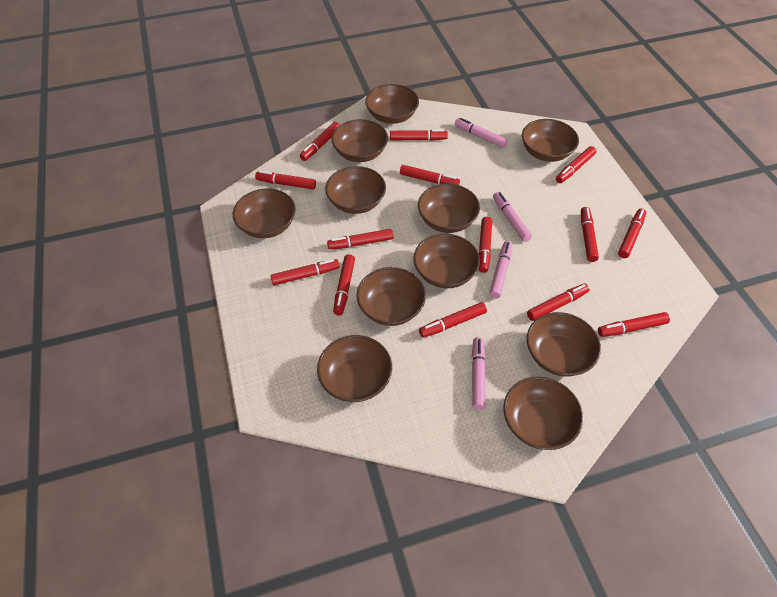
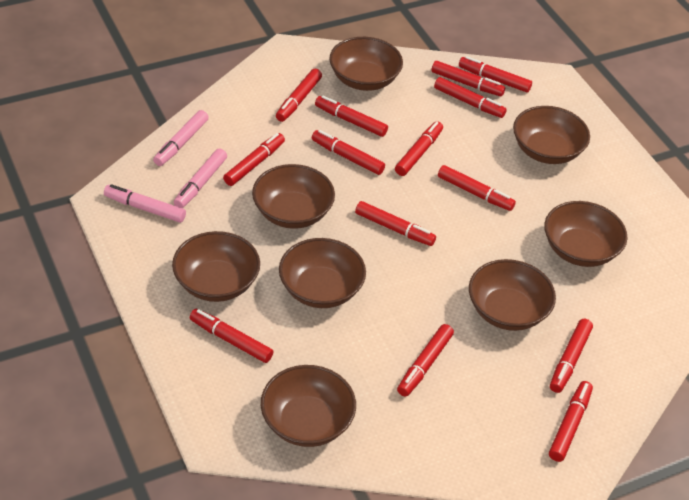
brown bowl: 11 -> 8
pink marker: 4 -> 3

